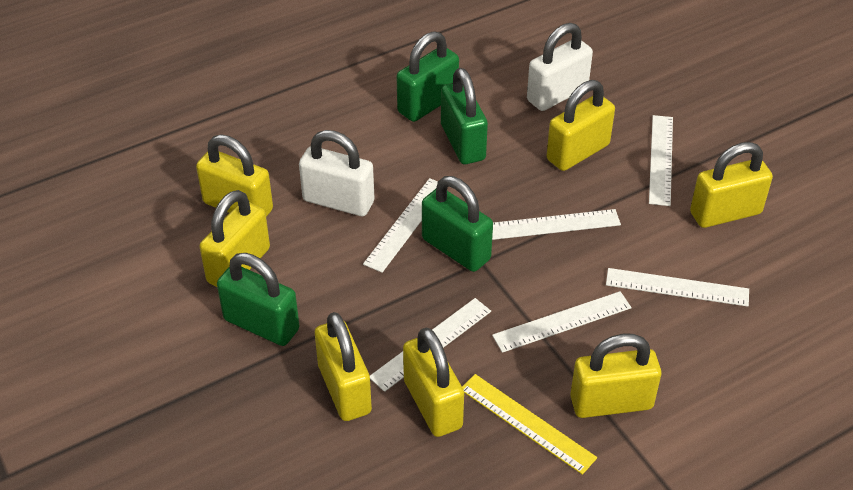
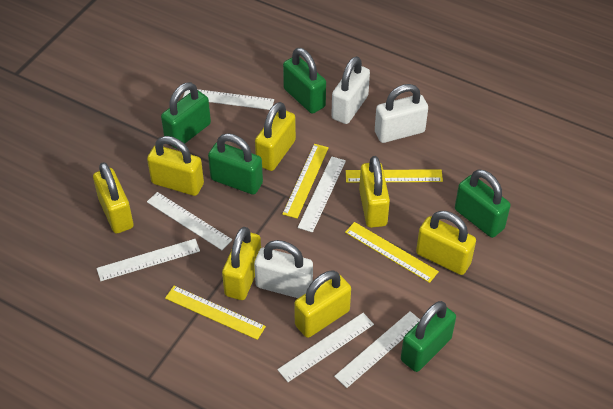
green padlock: 4 -> 5
white padlock: 2 -> 3
yellow ruler: 1 -> 4

